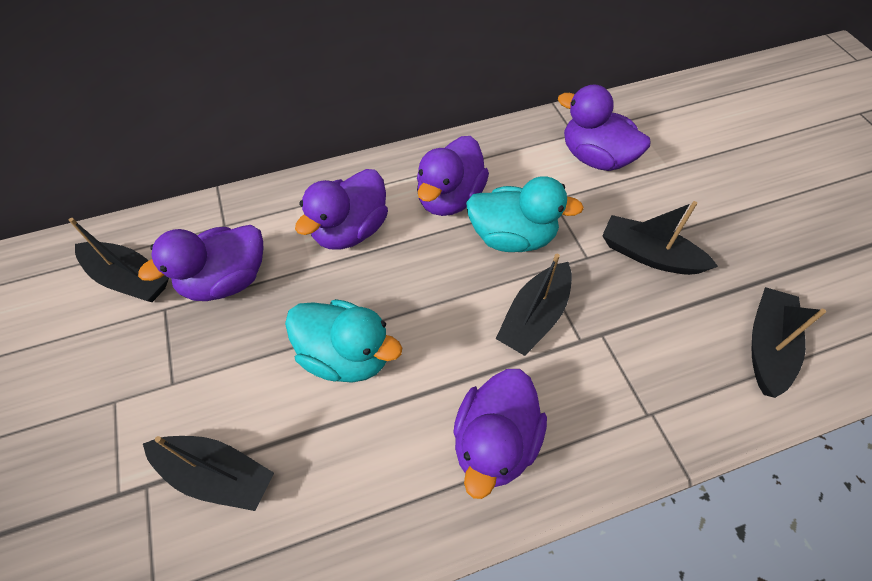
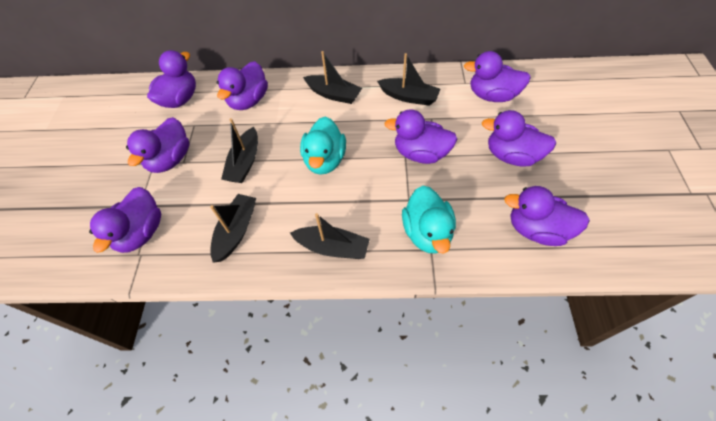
purple duck: 5 -> 8

